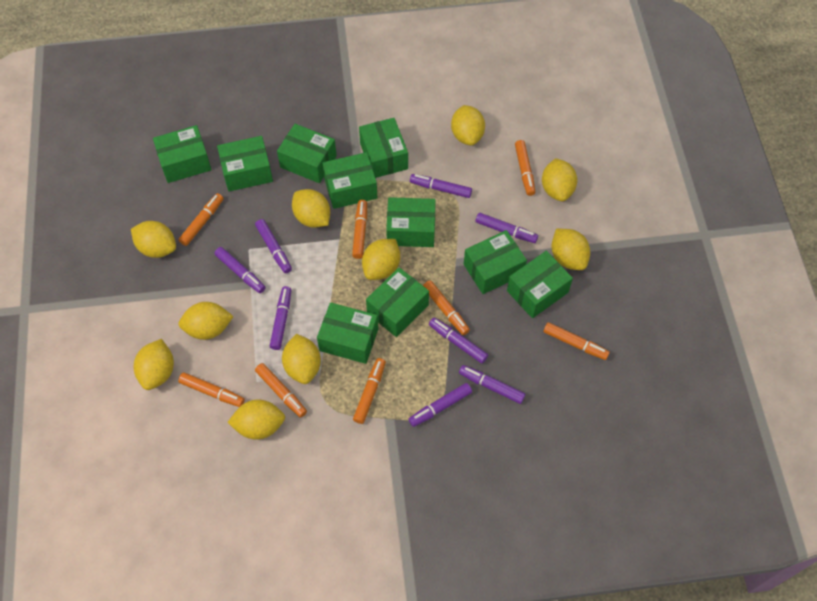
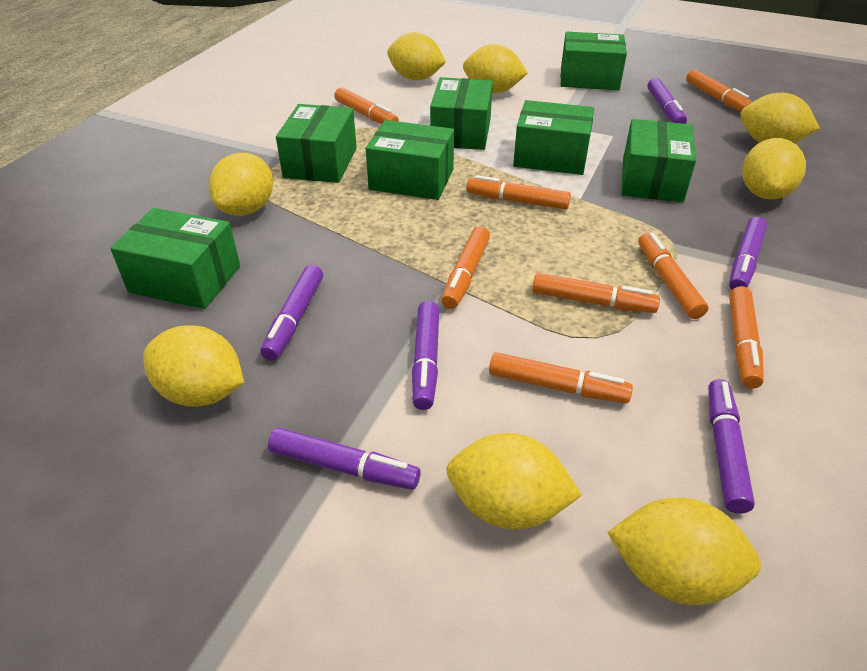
green box: 10 -> 7
purple marker: 8 -> 6
yellow lemon: 10 -> 8

